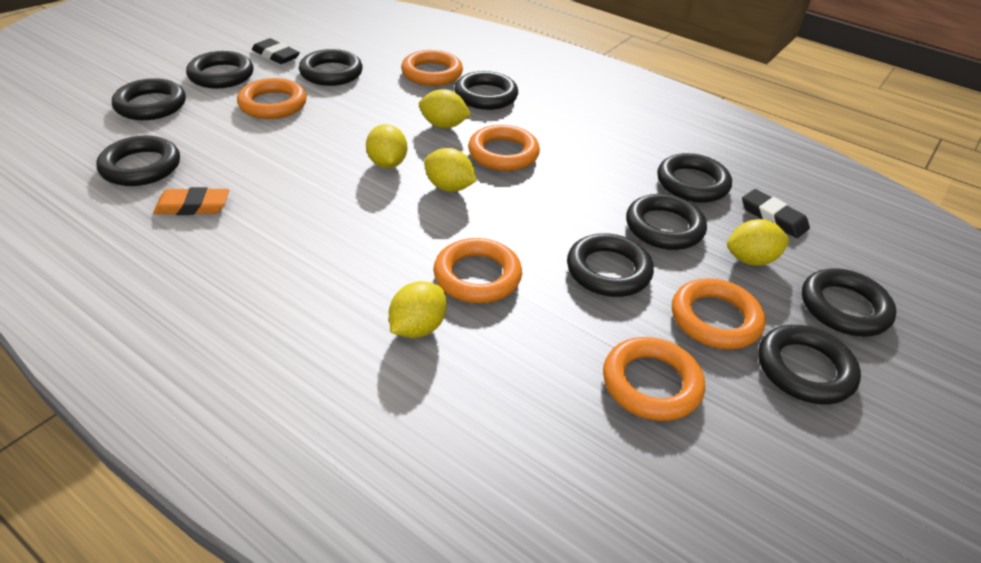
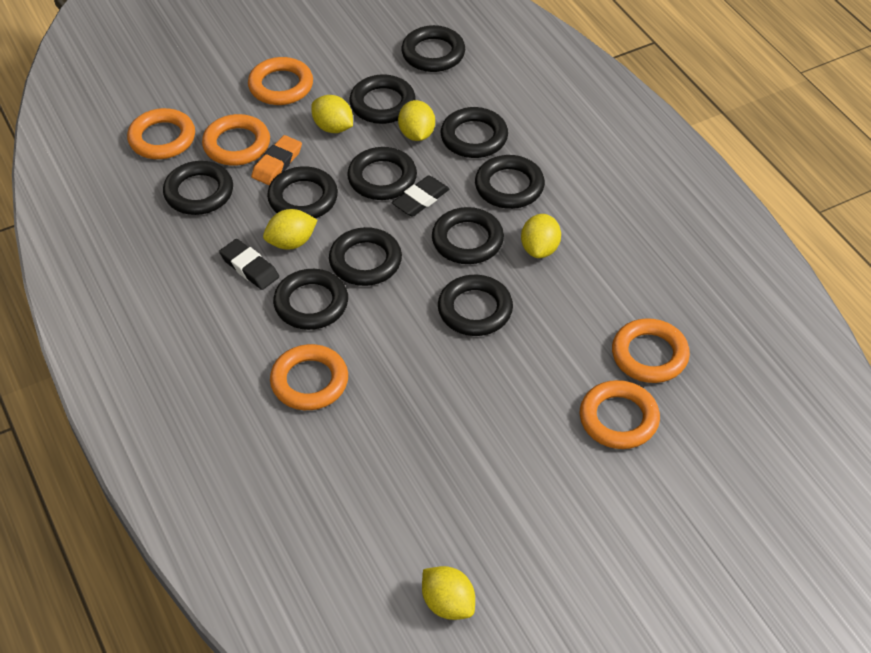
black ring: 10 -> 11

